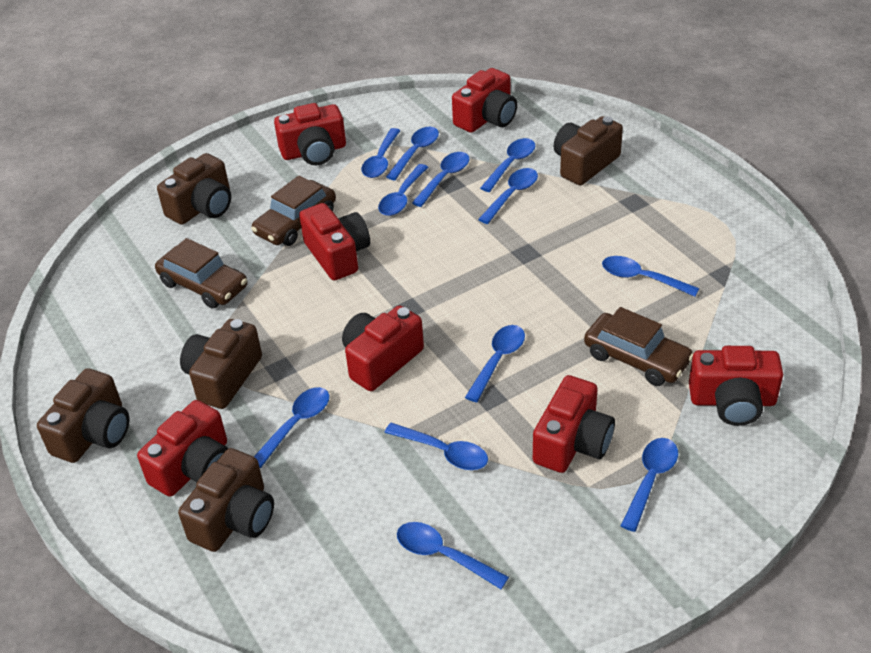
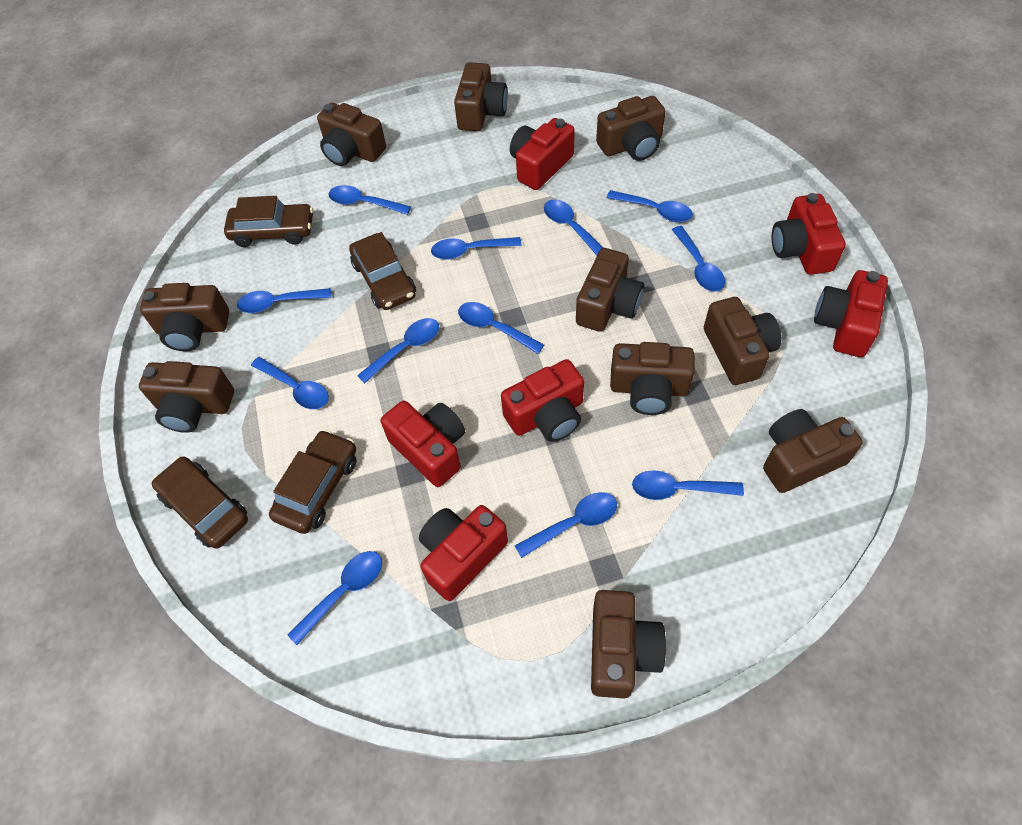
brown camera: 5 -> 10
brown car: 3 -> 4
red camera: 7 -> 6

